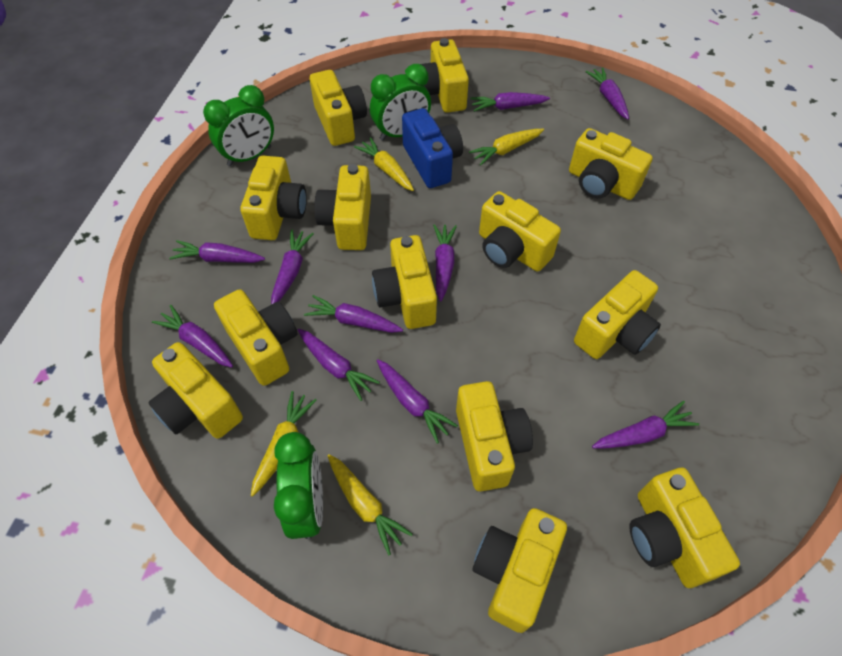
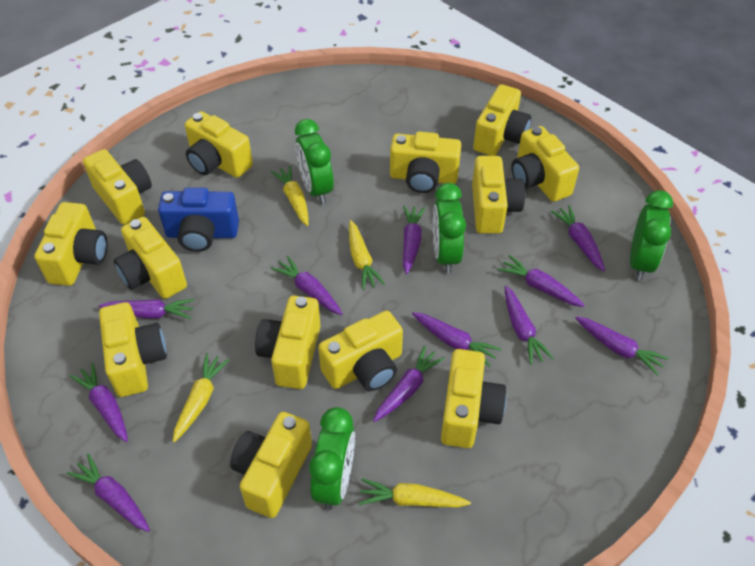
green clock: 3 -> 4
purple carrot: 10 -> 11

